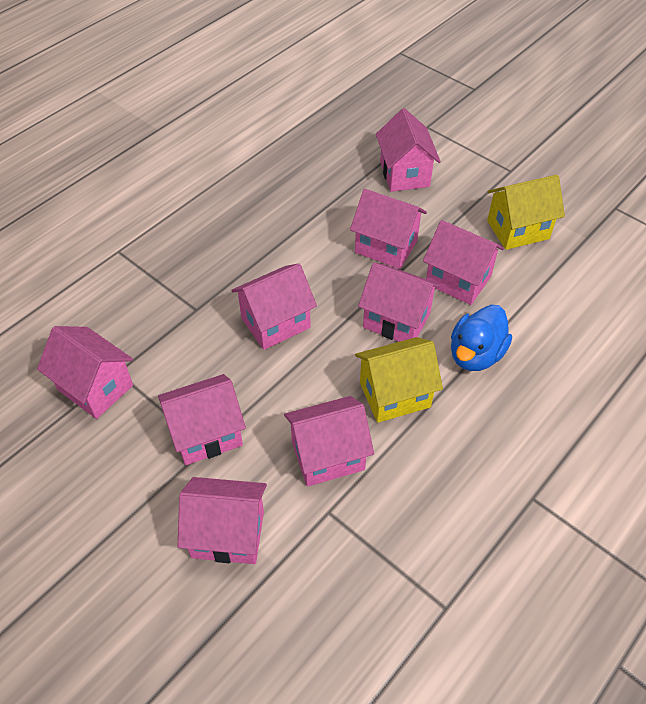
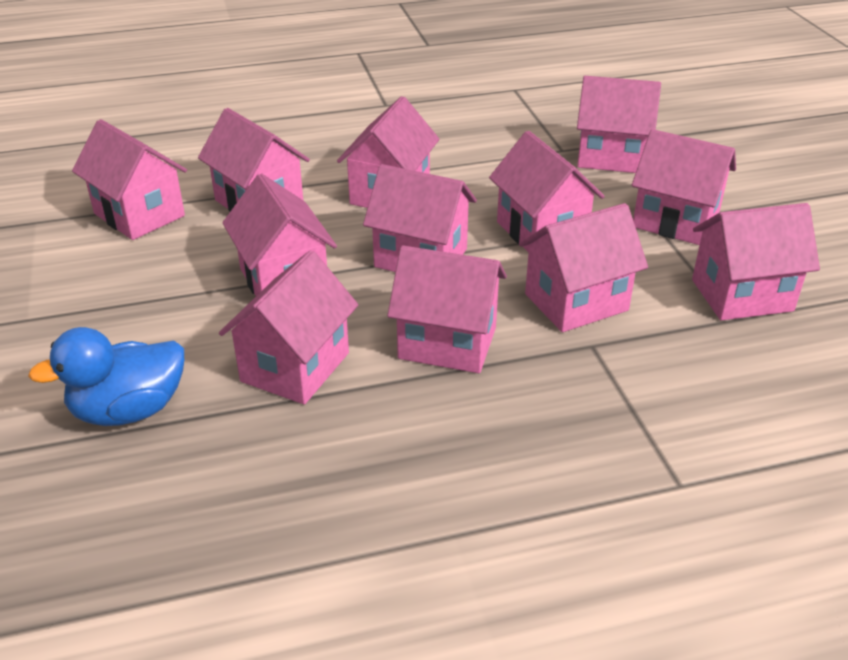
pink house: 9 -> 12
yellow house: 2 -> 0

